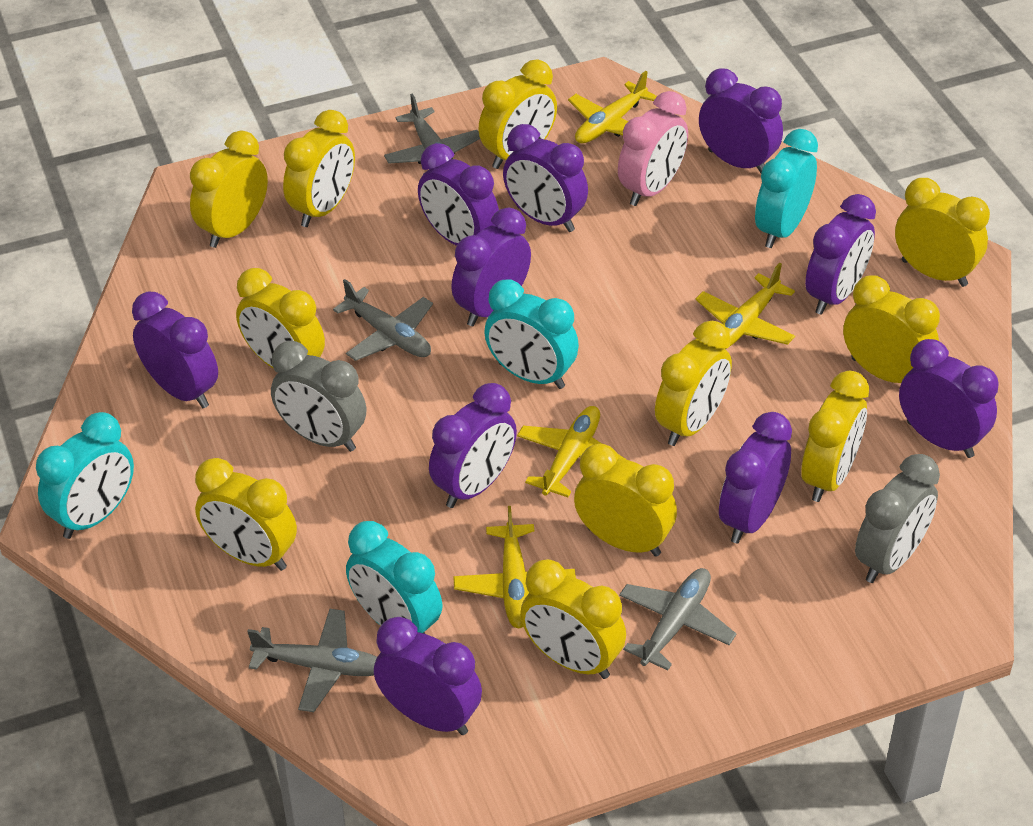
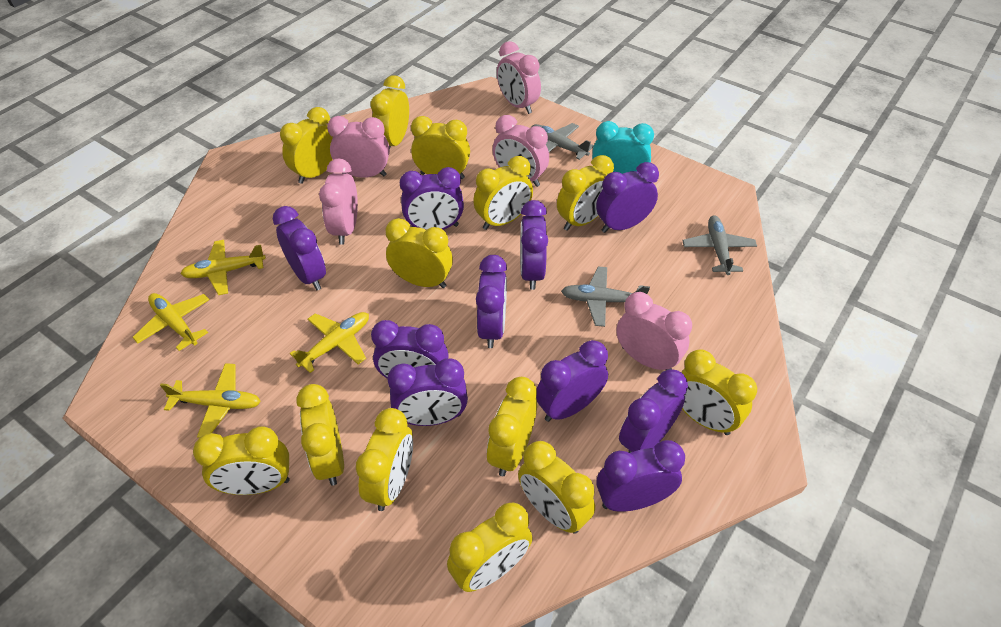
grey clock: 2 -> 0
grey plane: 4 -> 3
pink clock: 1 -> 5
turquoise clock: 4 -> 1
yellow clock: 11 -> 13

